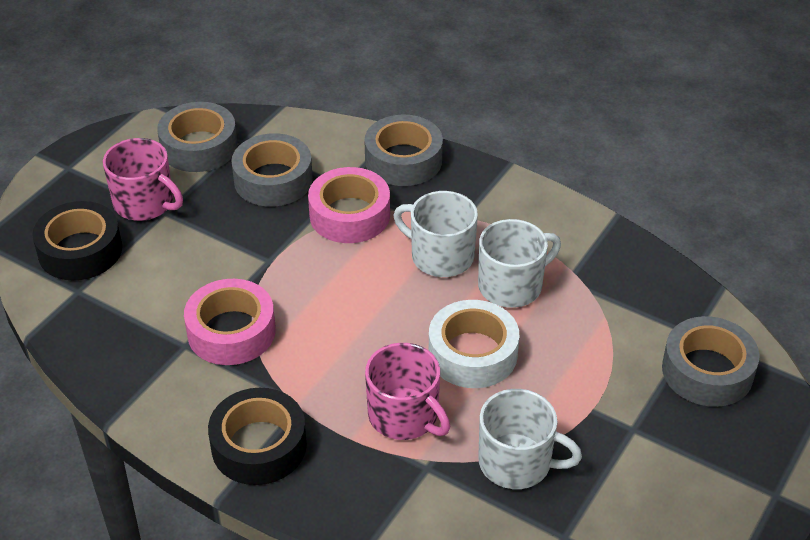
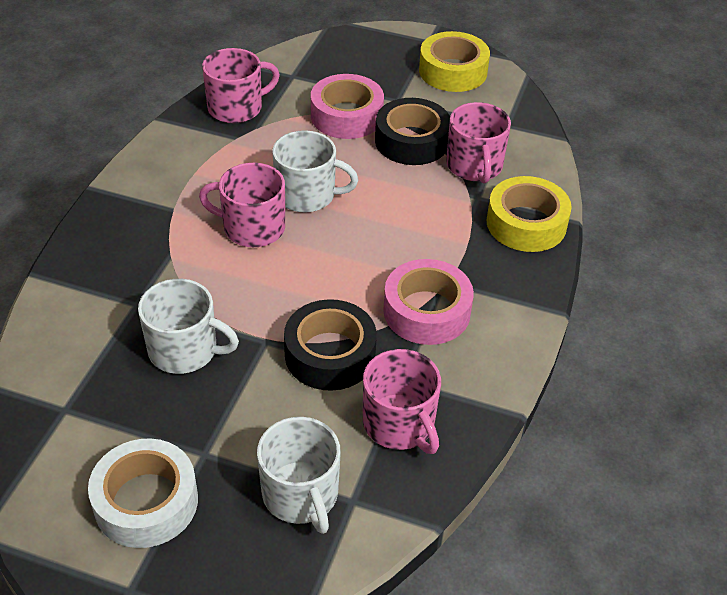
grey tape: 4 -> 0
pink mug: 2 -> 4
yellow tape: 0 -> 2

